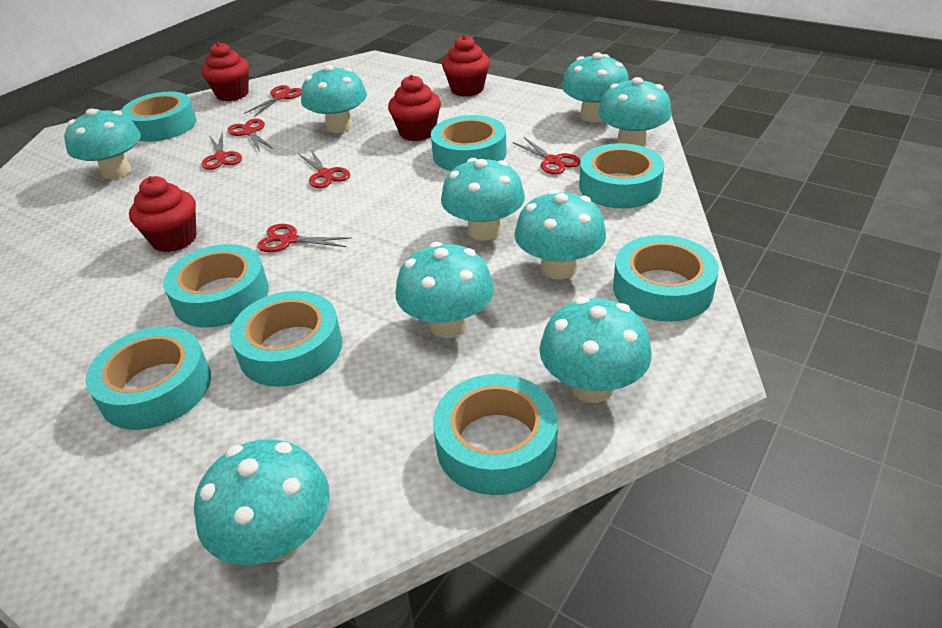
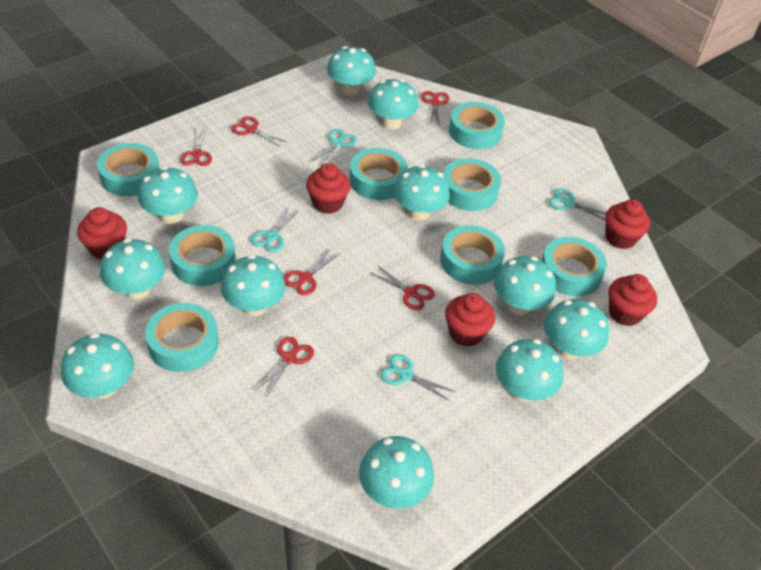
red cupcake: 4 -> 5
turquoise mushroom: 9 -> 11
turquoise scissors: 0 -> 4

